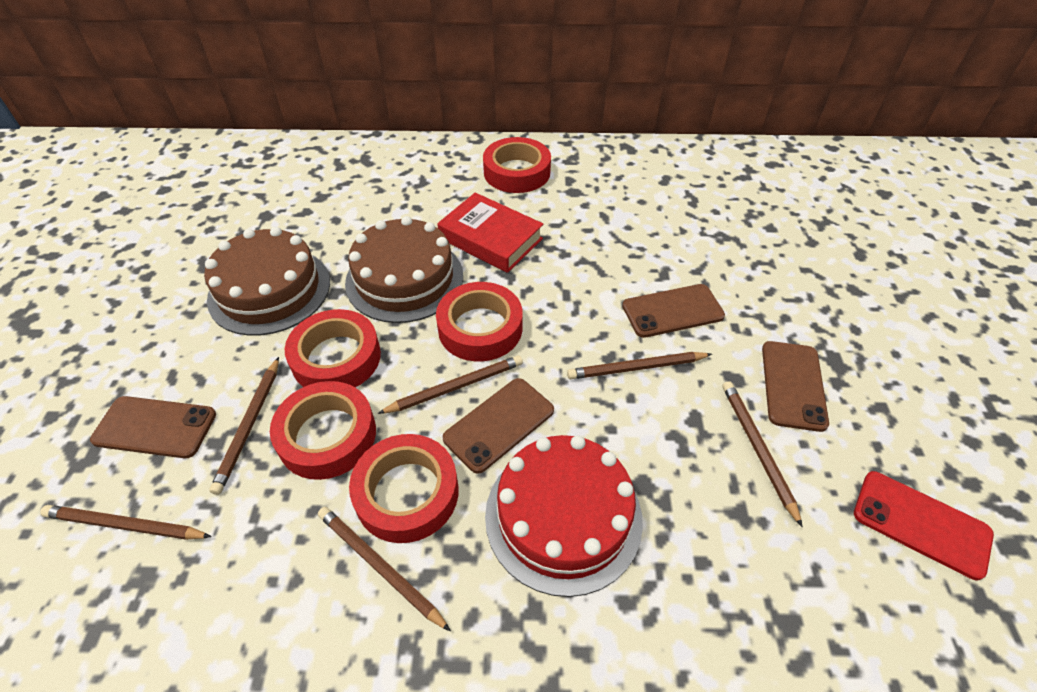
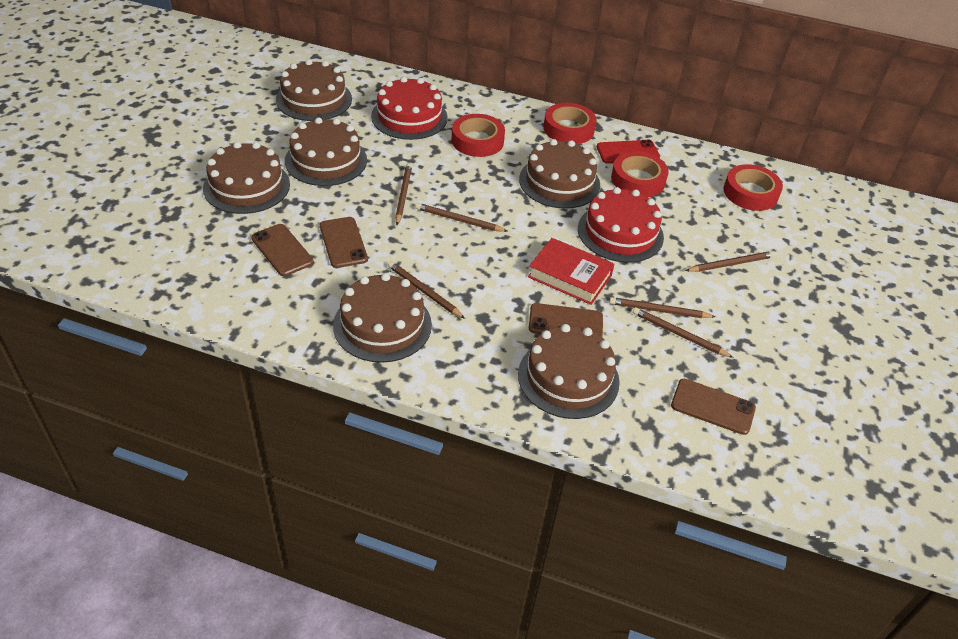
brown cake: 2 -> 6
red cake: 1 -> 2
red tape: 5 -> 4

